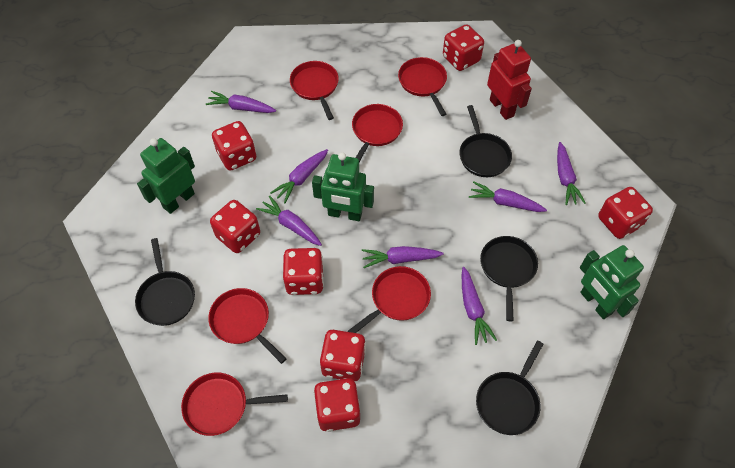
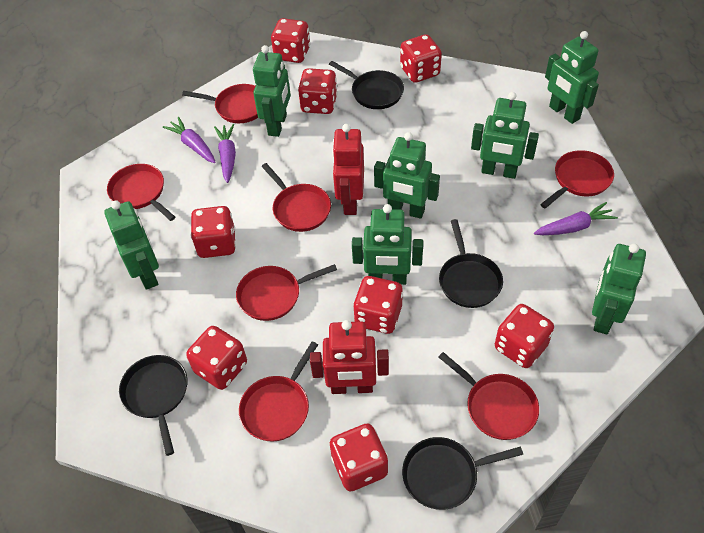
green robot: 3 -> 7
purple carrot: 7 -> 3
red dice: 7 -> 8
red pan: 6 -> 7
red robot: 1 -> 2

